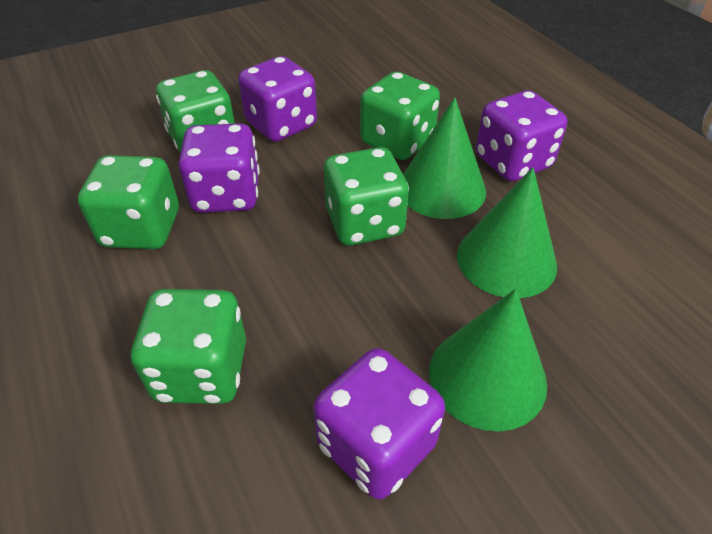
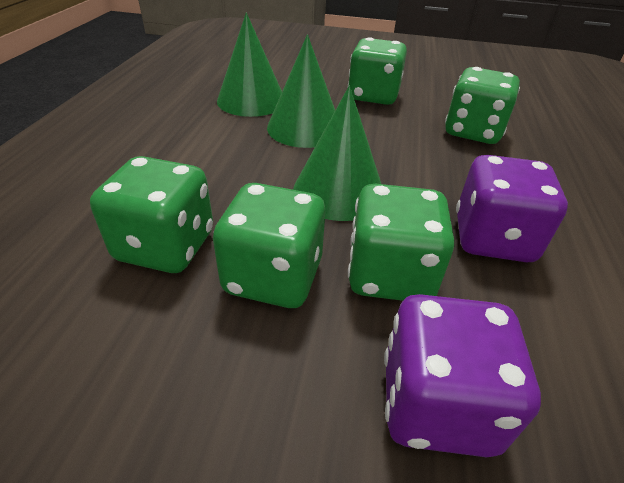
purple dice: 4 -> 2

